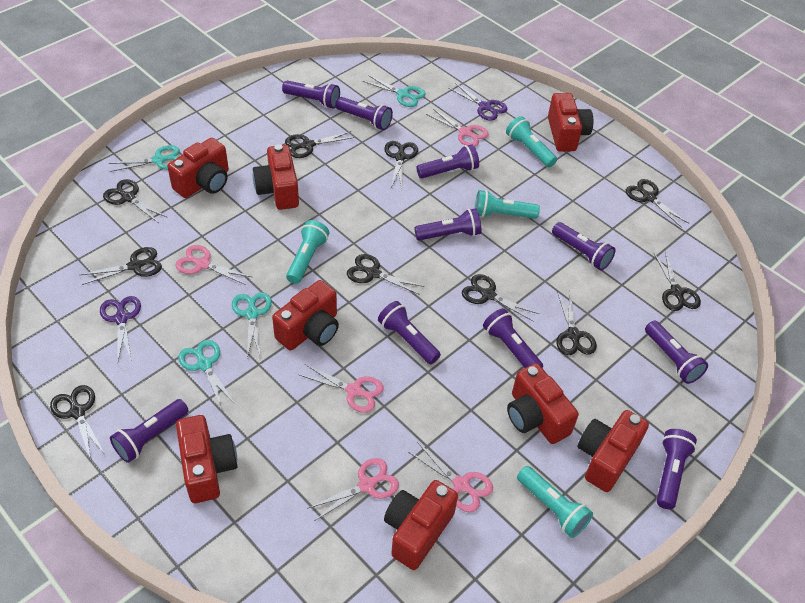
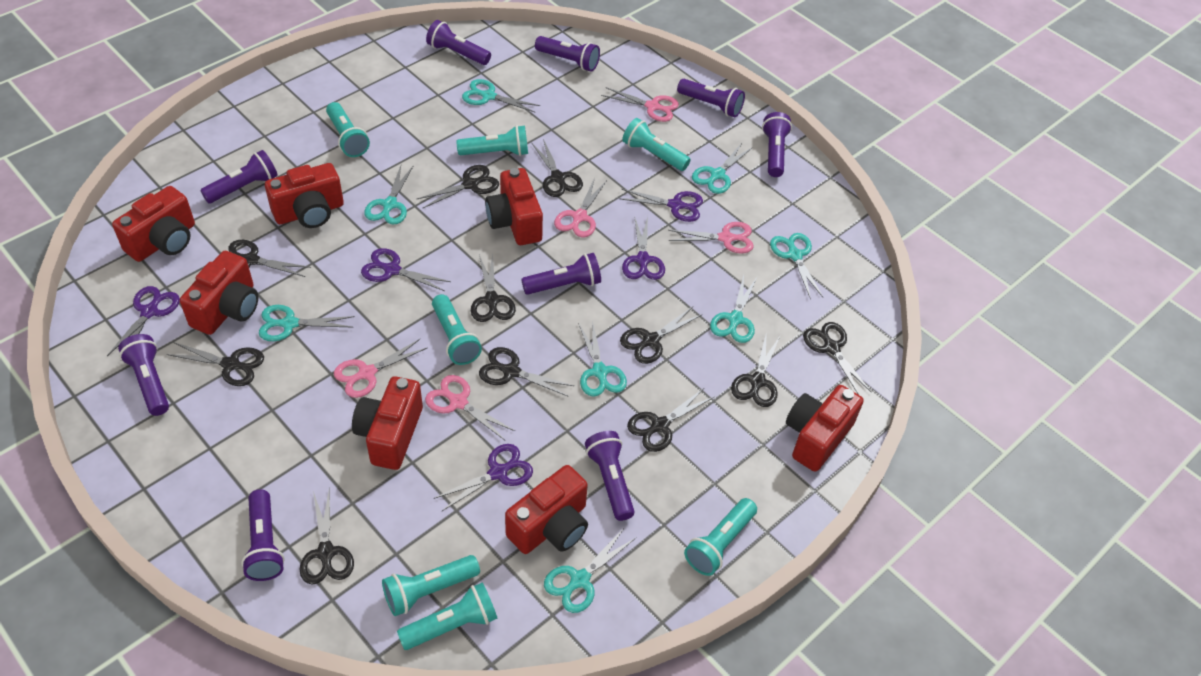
black scissors: 10 -> 11
purple flashlight: 10 -> 9
purple scissors: 2 -> 5
red camera: 8 -> 7
turquoise flashlight: 4 -> 7
turquoise scissors: 4 -> 8

